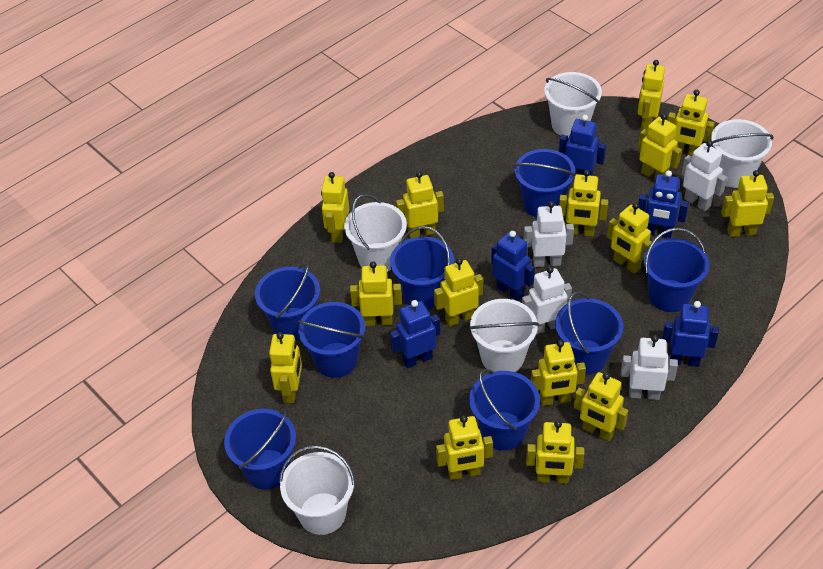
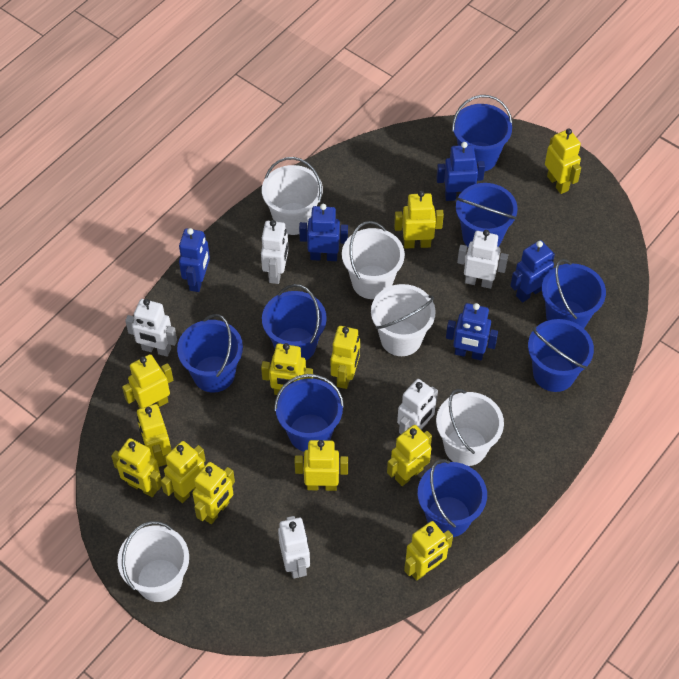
white robot: 4 -> 5
yellow robot: 15 -> 12

